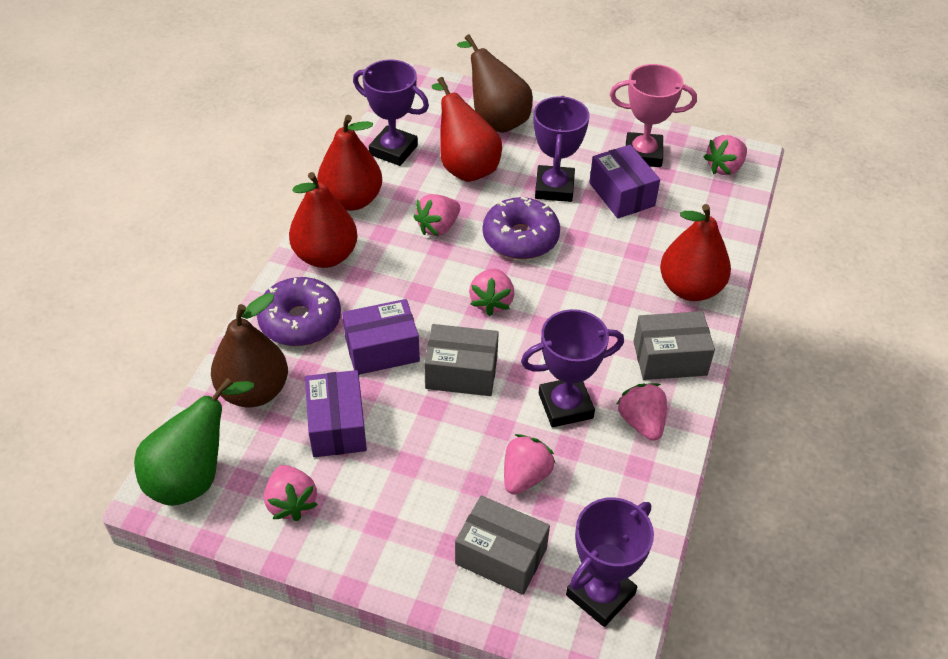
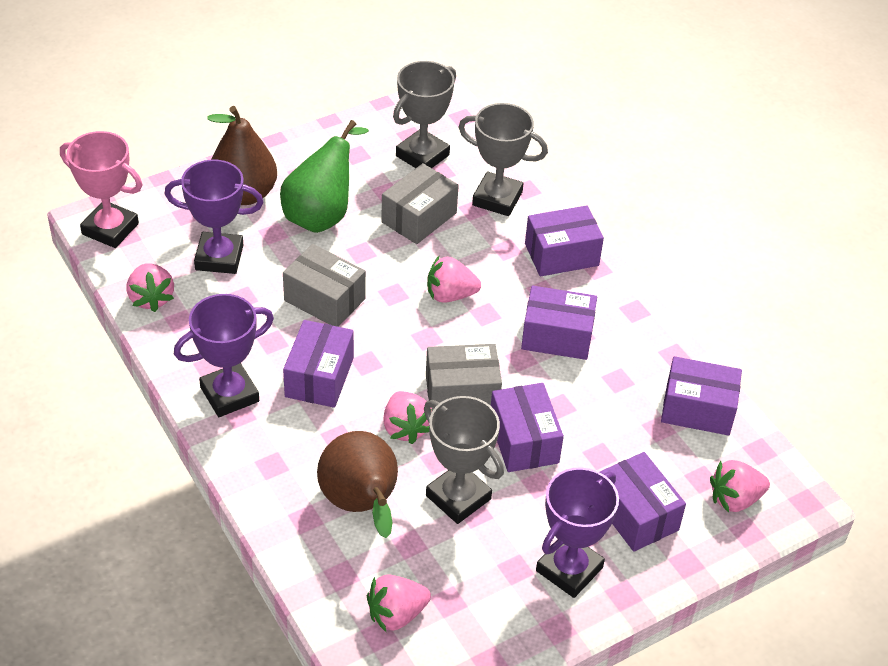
grey trophy: 0 -> 3
pink strawberry: 6 -> 5
purple box: 3 -> 6
purple donut: 2 -> 0
purple trophy: 4 -> 3
red pear: 4 -> 0

